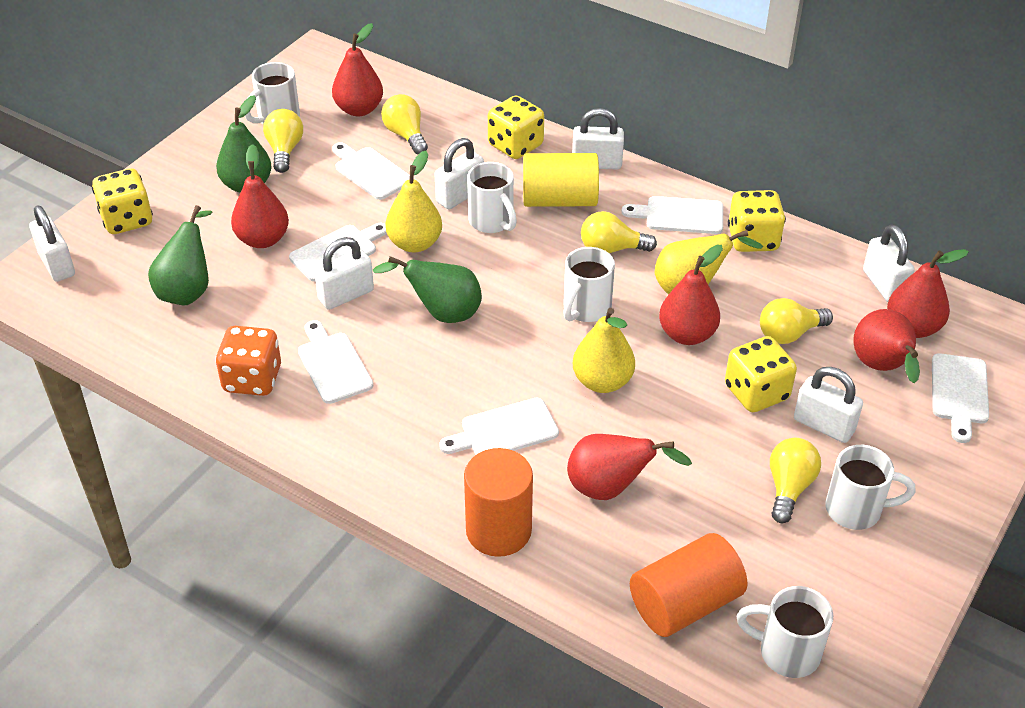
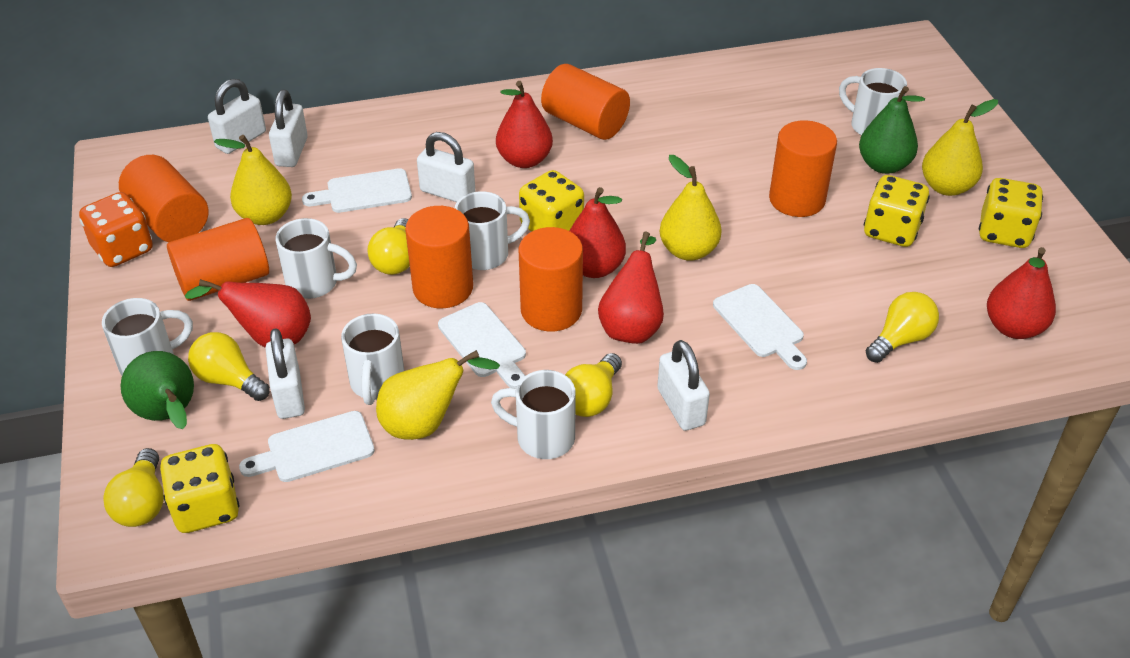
green pear: 3 -> 2
orange cylinder: 2 -> 6
red pear: 6 -> 5
white cutting board: 6 -> 4
white mug: 5 -> 6
white padlock: 6 -> 5
yellow cylinder: 1 -> 0
yellow pear: 3 -> 4

